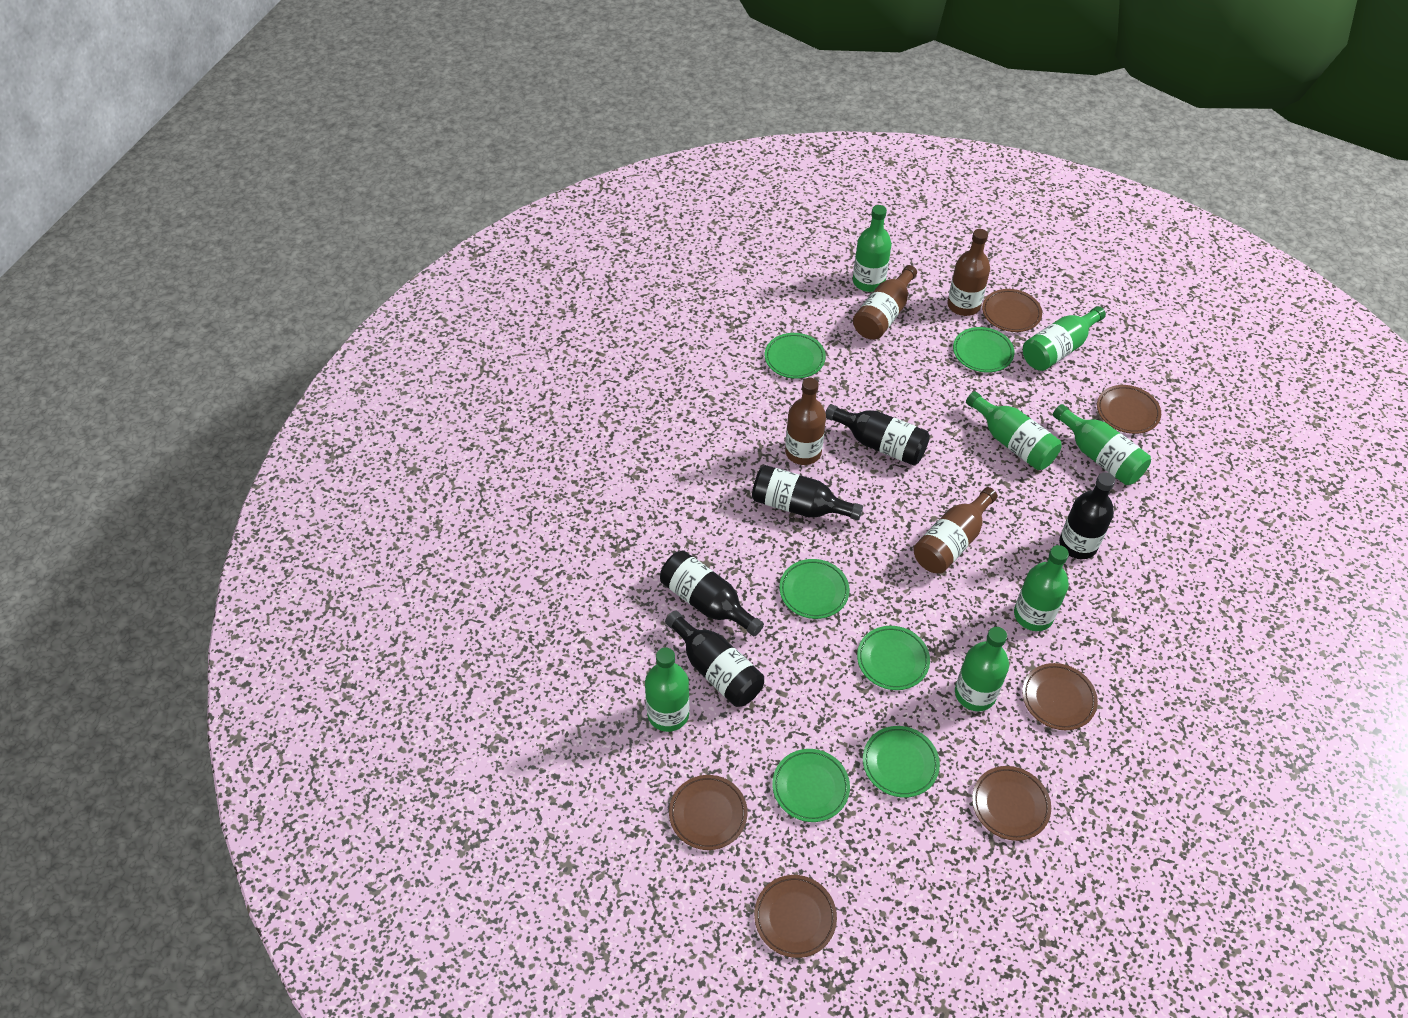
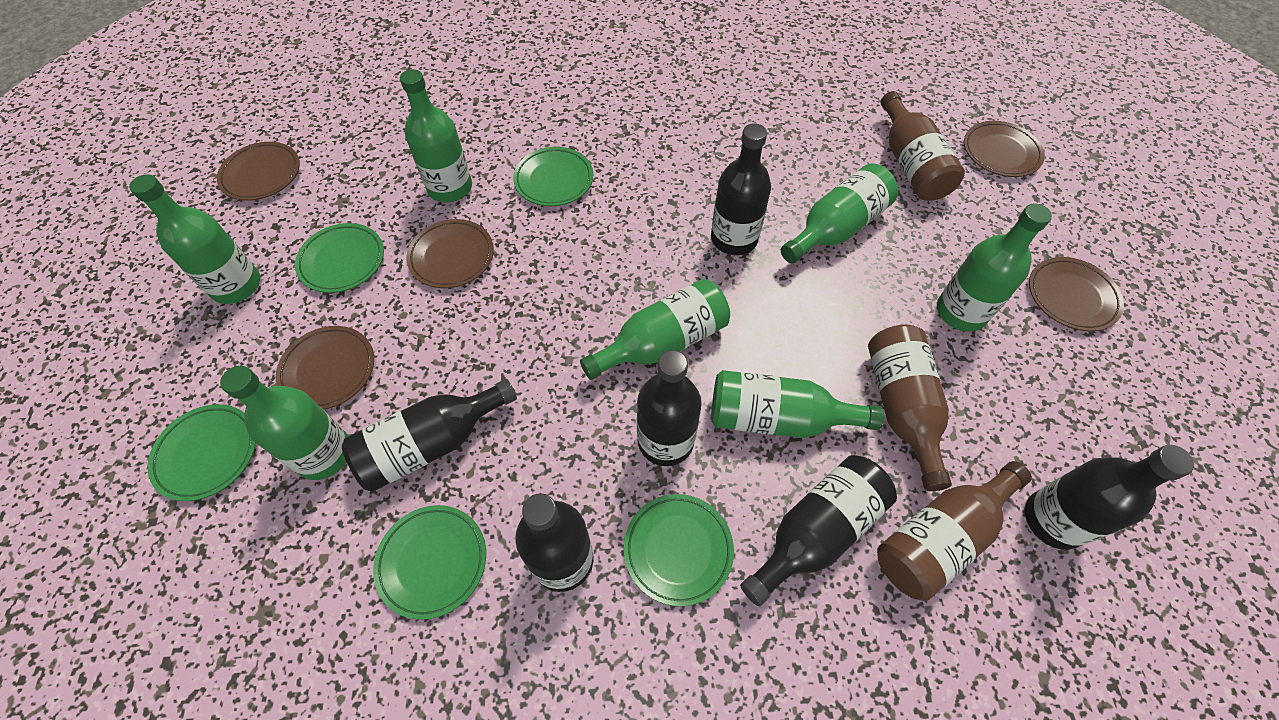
black bottle: 5 -> 6
brown bottle: 4 -> 3
brown plate: 6 -> 5
green plate: 6 -> 5

